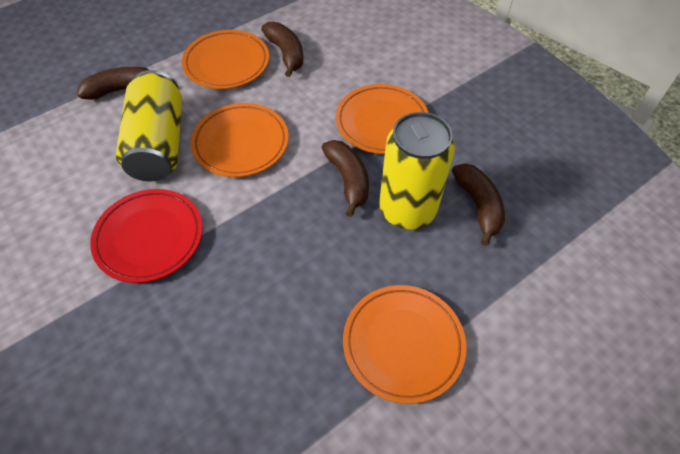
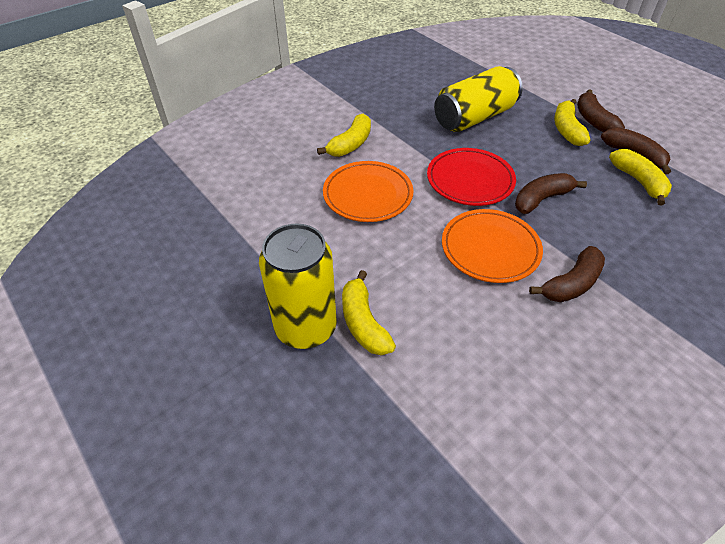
orange plate: 4 -> 2
yellow banana: 0 -> 4

